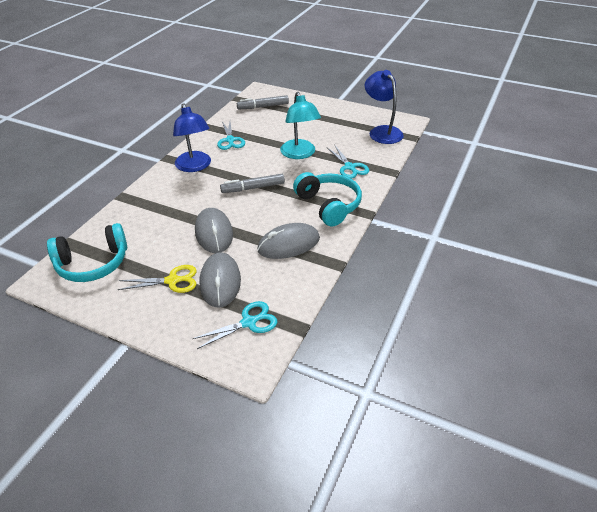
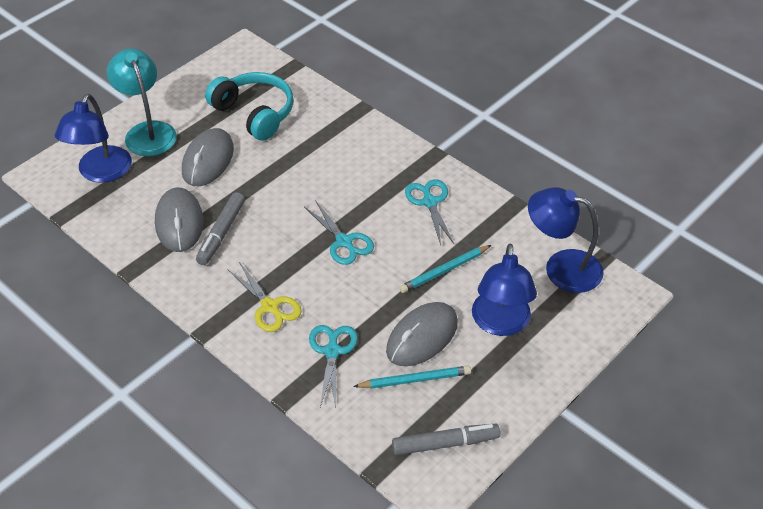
blue lamp: 2 -> 3
turquoise headphones: 2 -> 1
turquoise pencil: 0 -> 2

